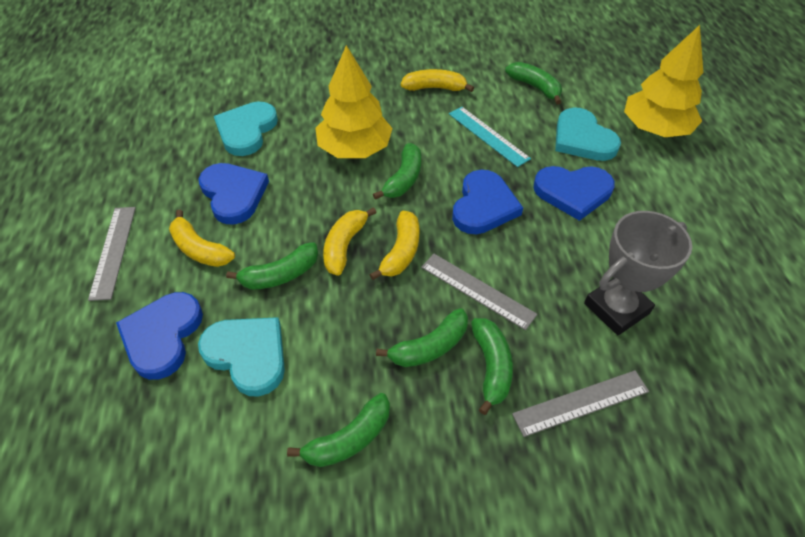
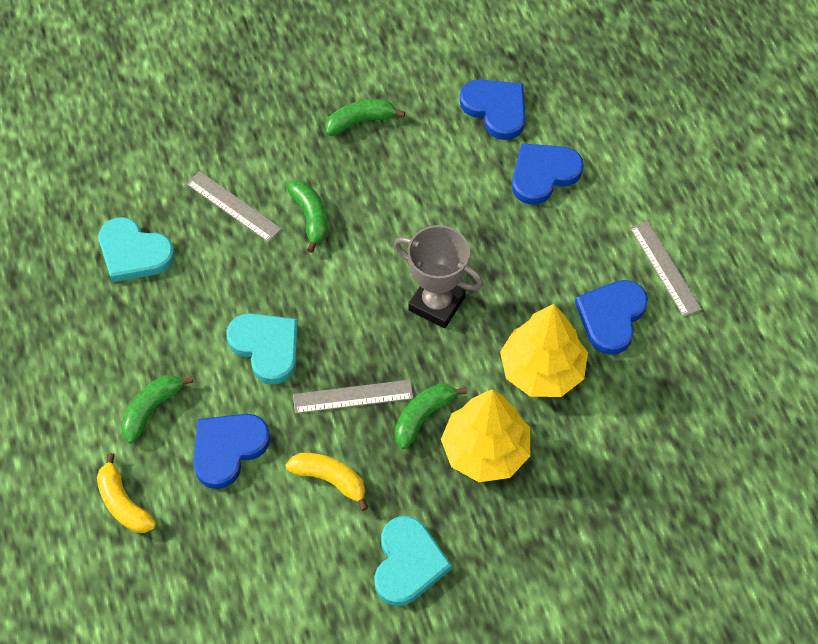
green banana: 6 -> 4
turquoise ruler: 1 -> 0
yellow banana: 4 -> 2

